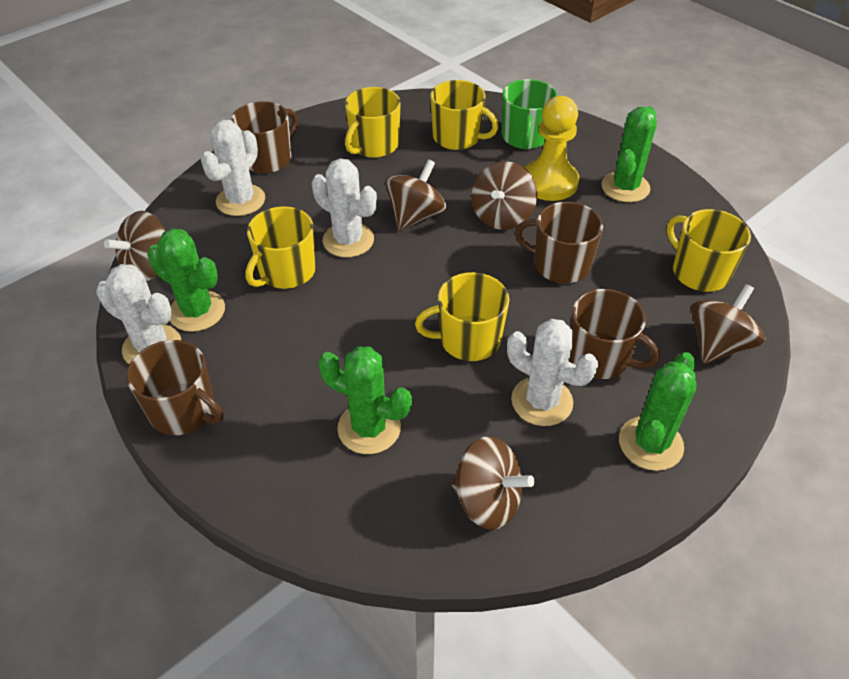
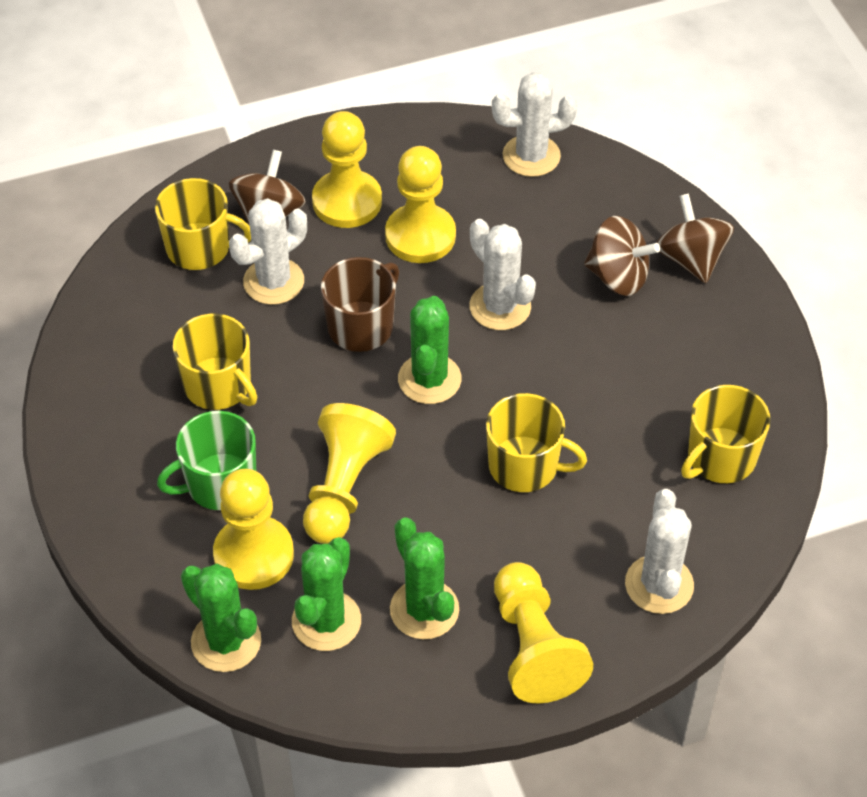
brown mug: 4 -> 1
brown spinning top: 5 -> 3
yellow mug: 5 -> 4
yellow pawn: 1 -> 5

